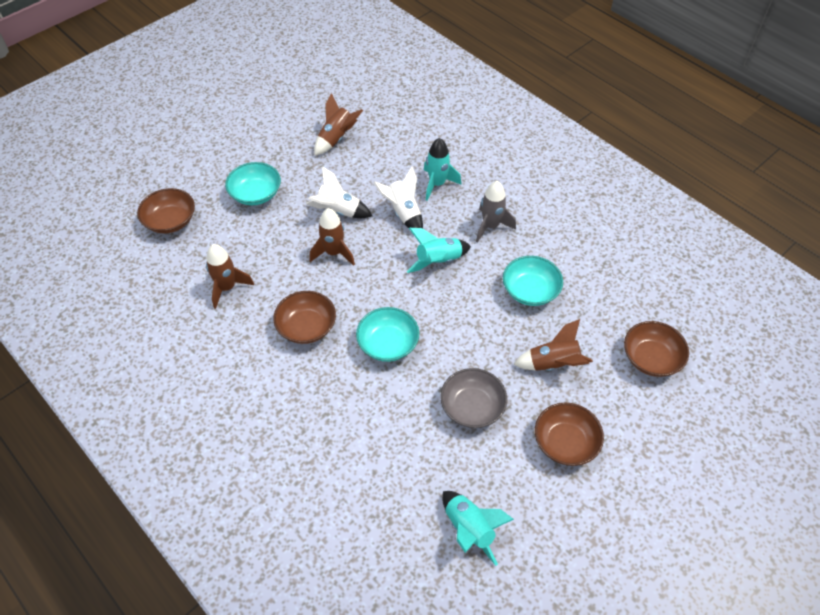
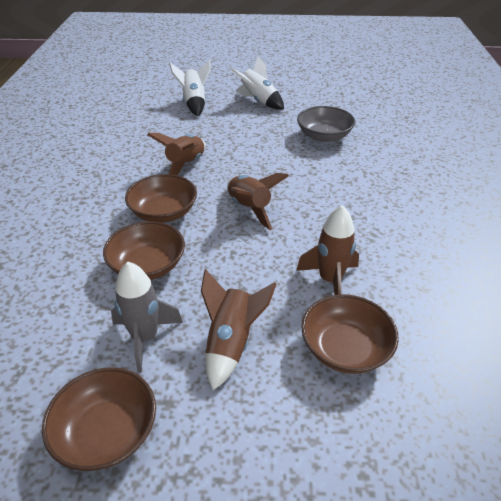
turquoise bowl: 3 -> 0
turquoise rocket: 3 -> 0

